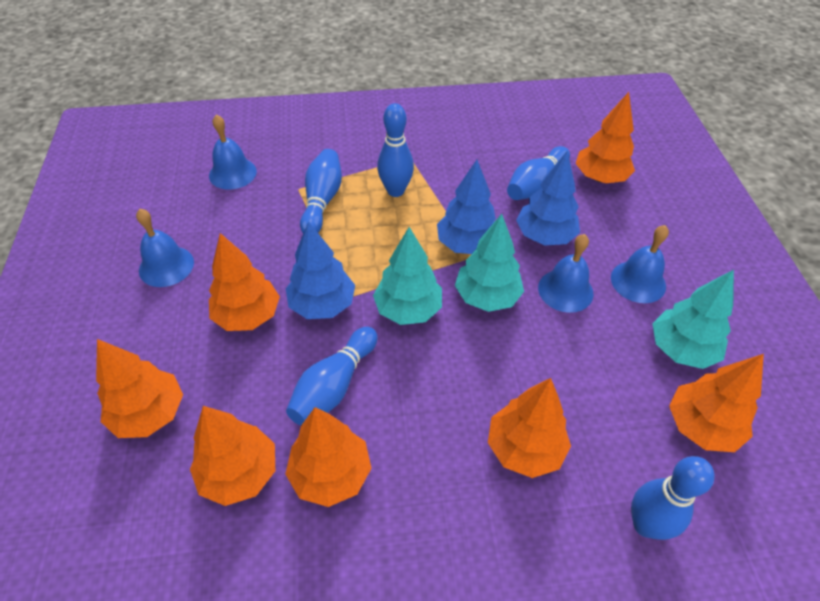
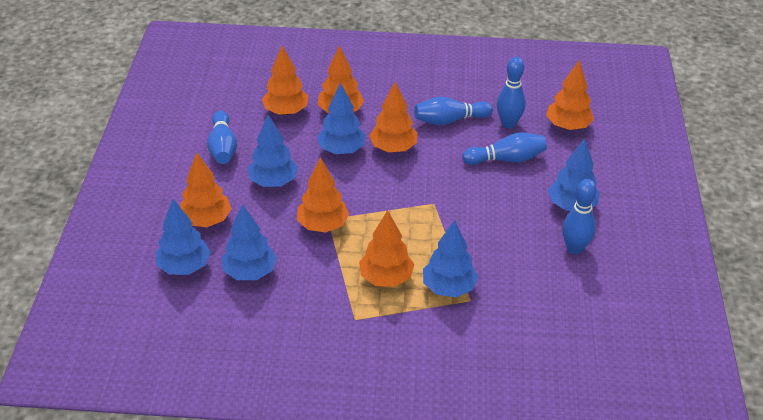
blue bell: 4 -> 0
blue tree: 3 -> 6
turquoise tree: 3 -> 0

